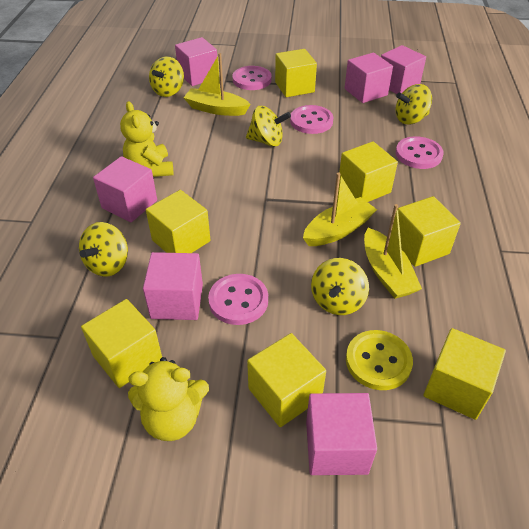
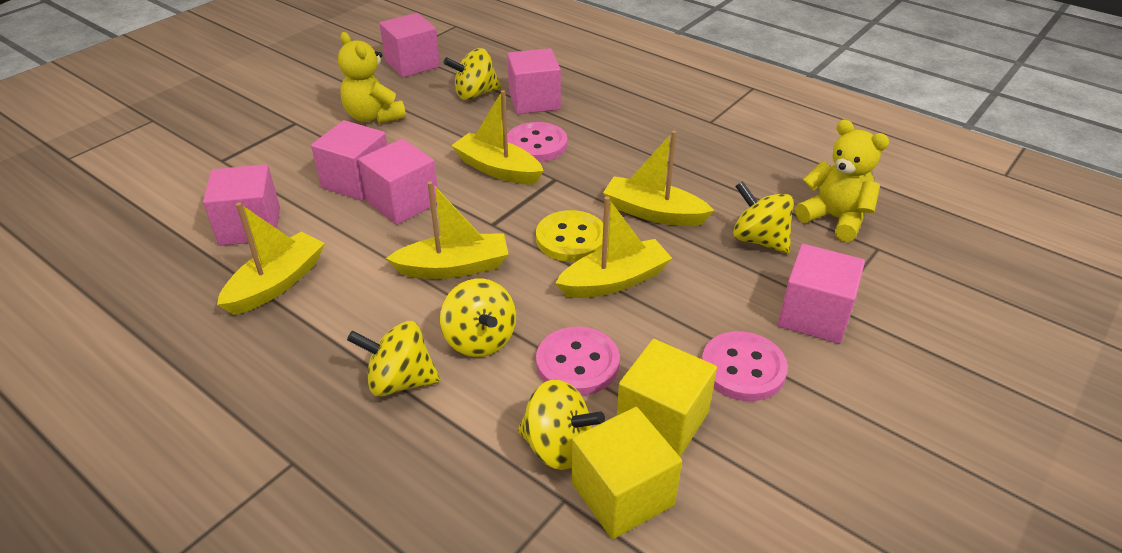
pink button: 4 -> 3
yellow boat: 3 -> 5
yellow cube: 7 -> 2

